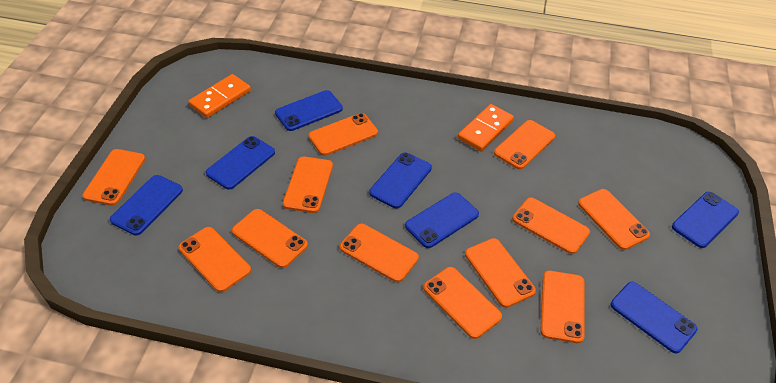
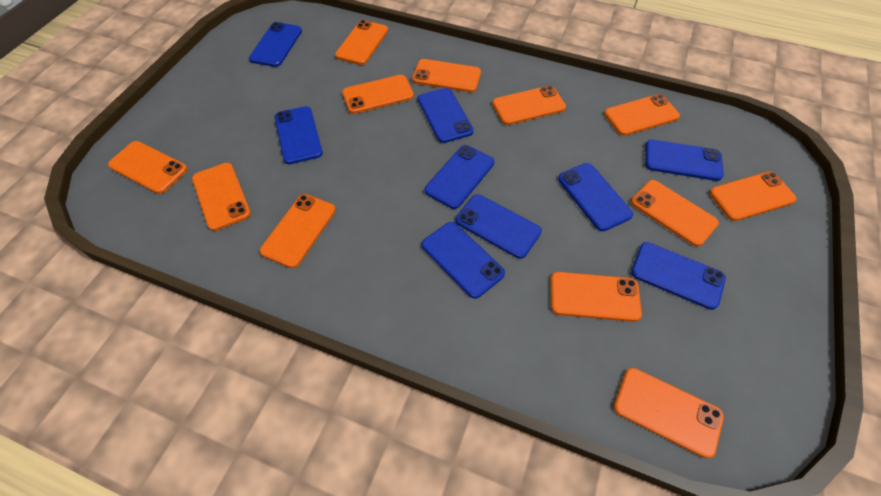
blue phone: 7 -> 9
orange domino: 2 -> 0

